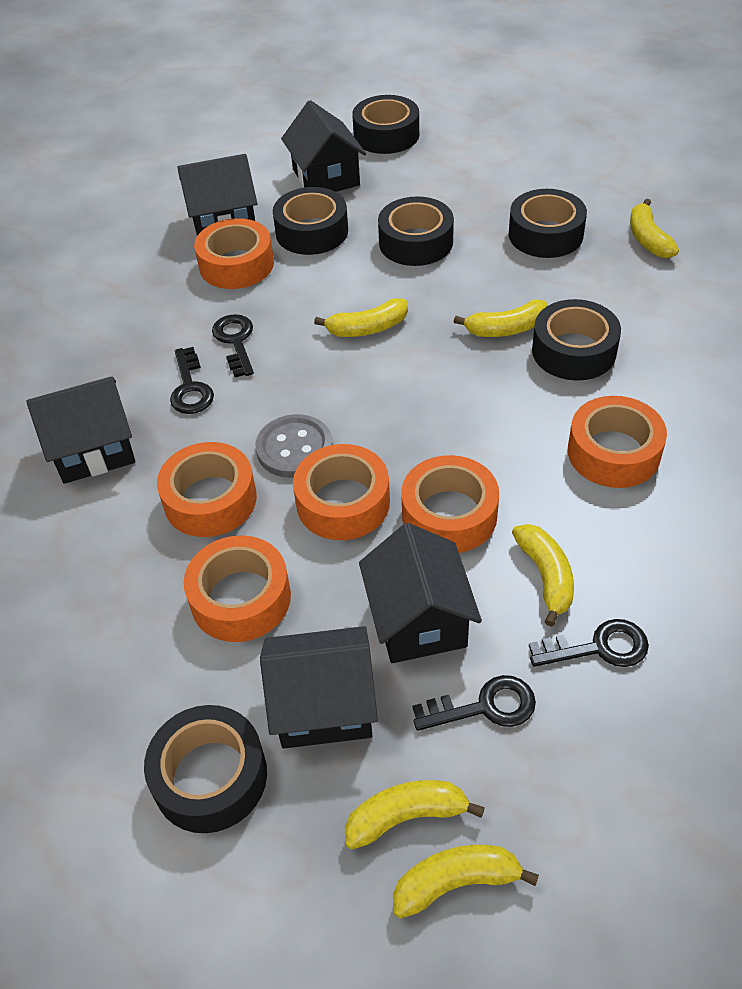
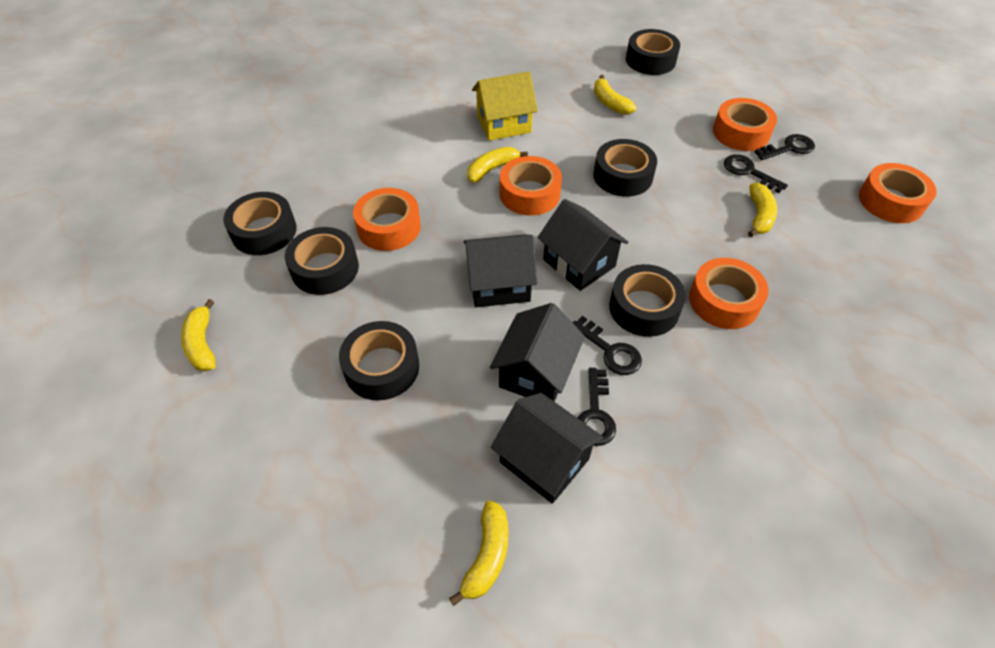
black house: 5 -> 4
grey button: 1 -> 0
orange tape: 6 -> 5
yellow banana: 6 -> 5
yellow house: 0 -> 1

